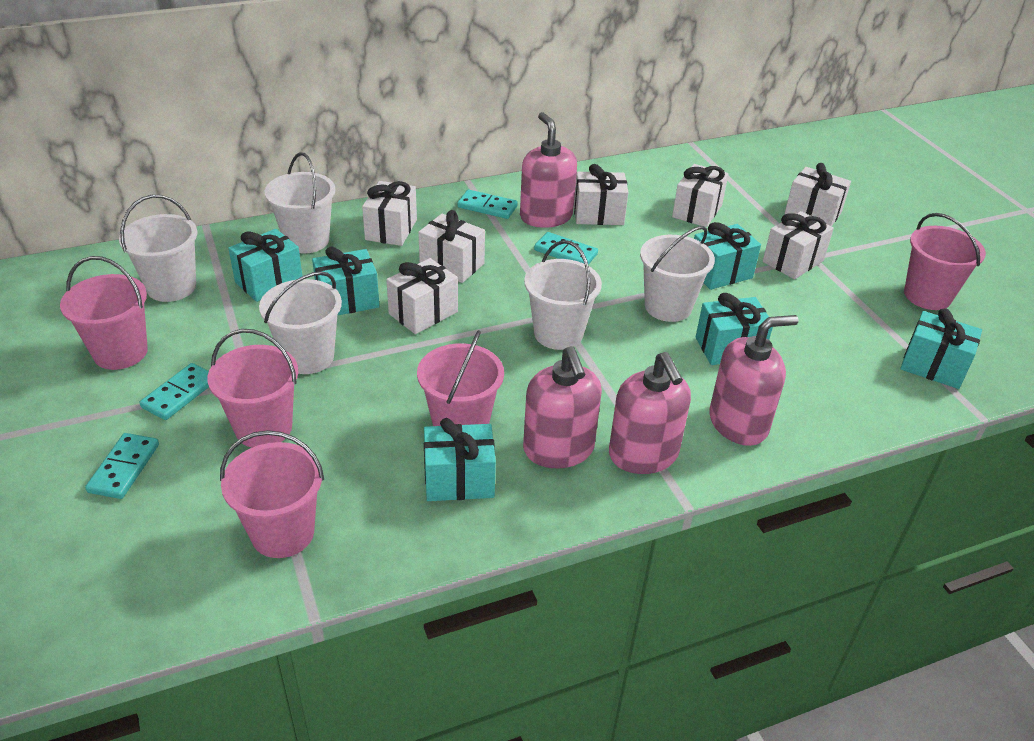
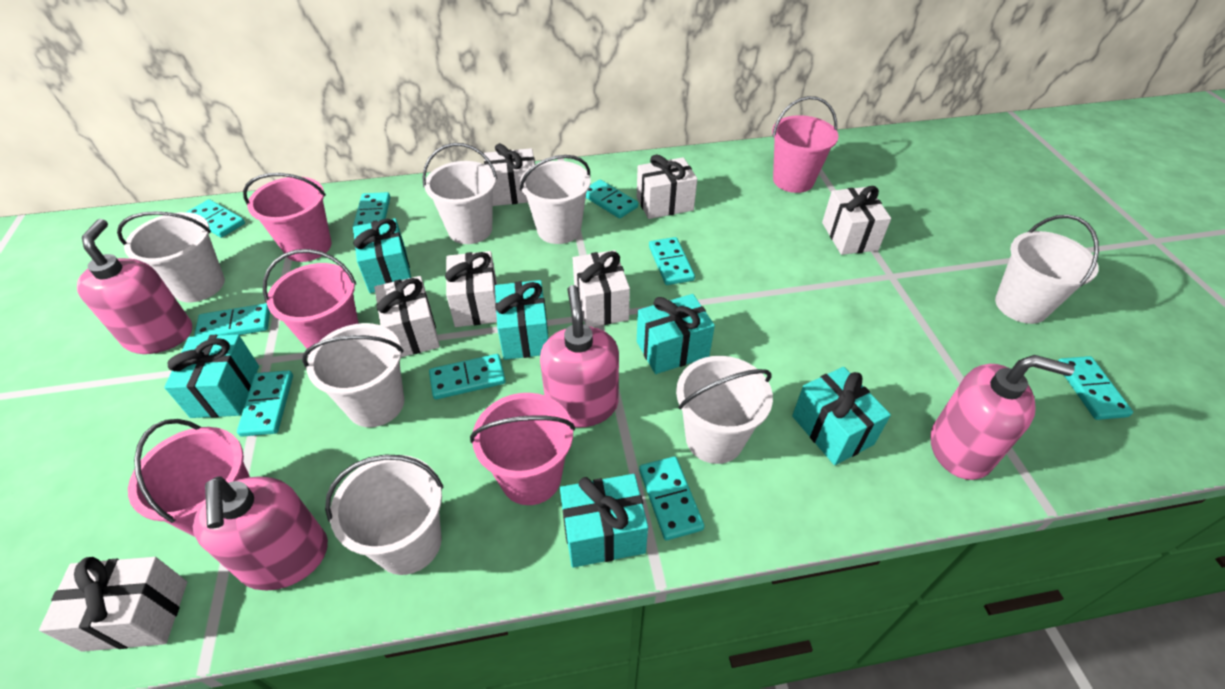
turquoise domino: 4 -> 9
white bucket: 5 -> 7

